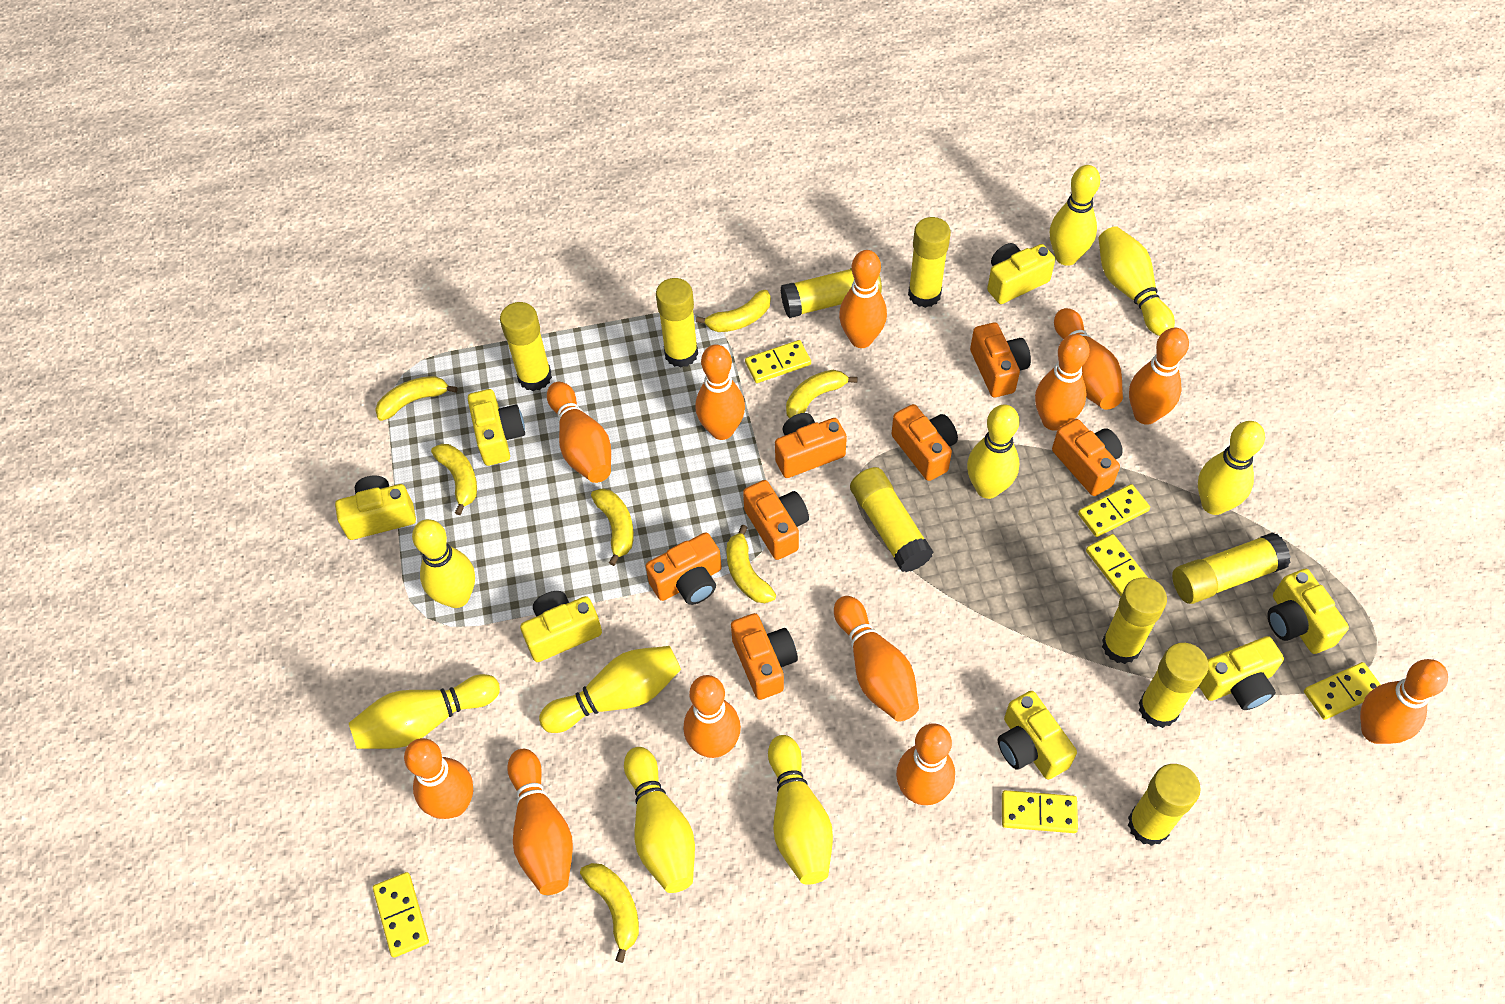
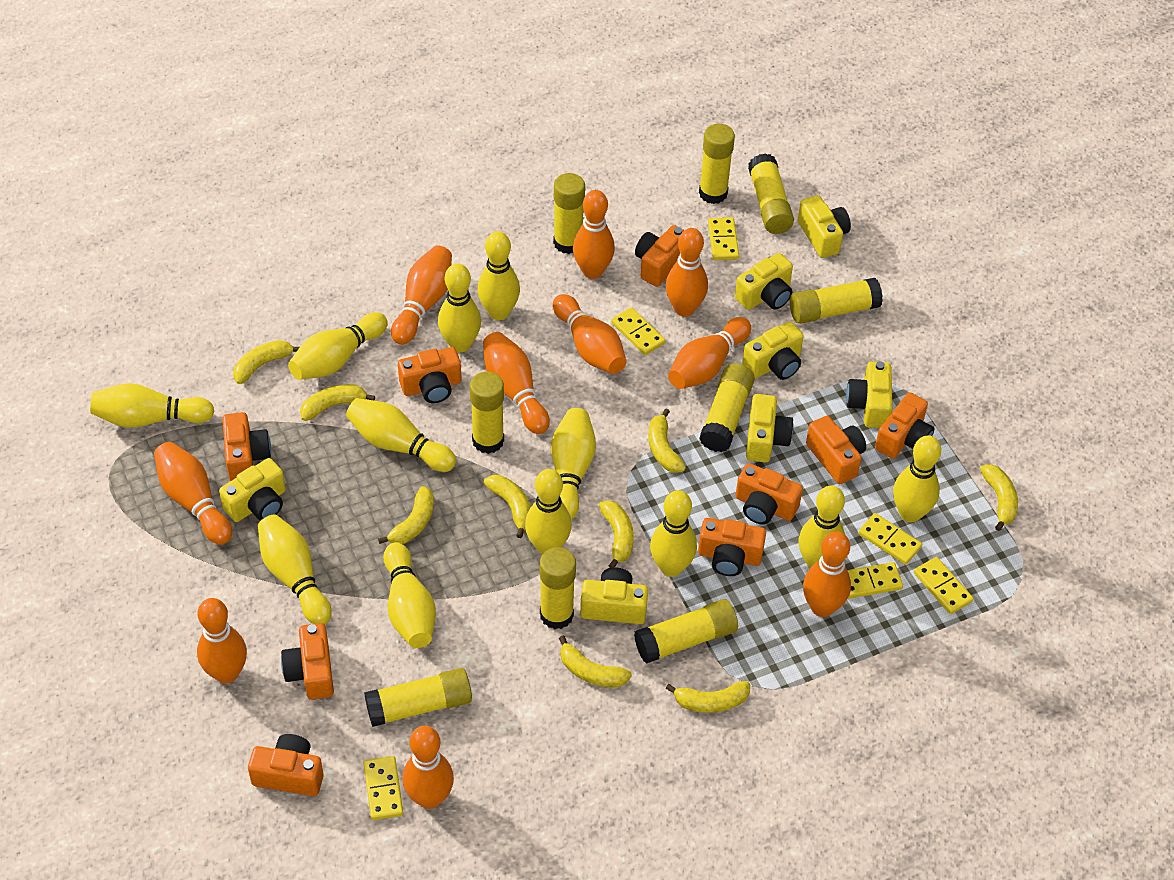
orange bowling pin: 12 -> 10
orange camera: 7 -> 9
yellow banana: 7 -> 9
yellow bowling pin: 9 -> 12

